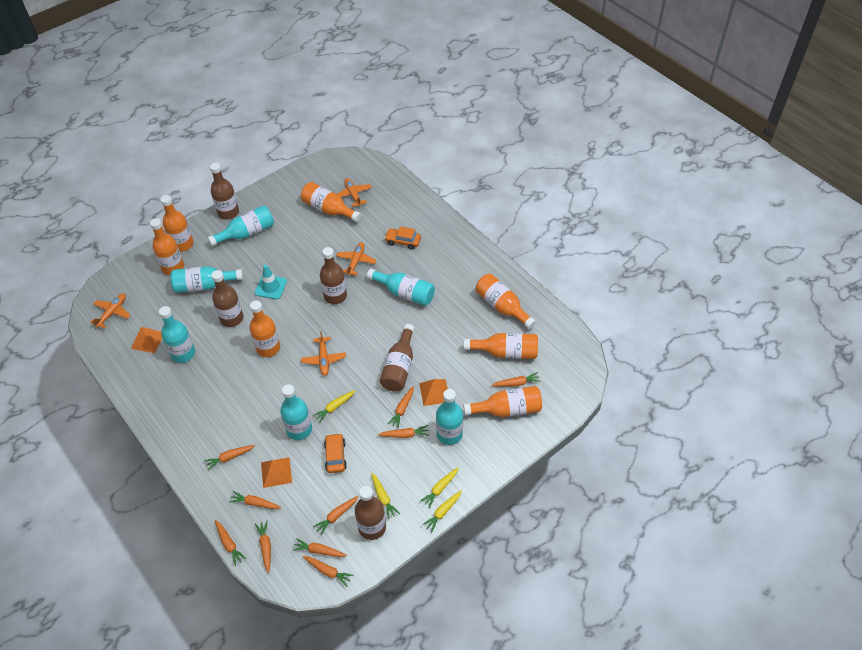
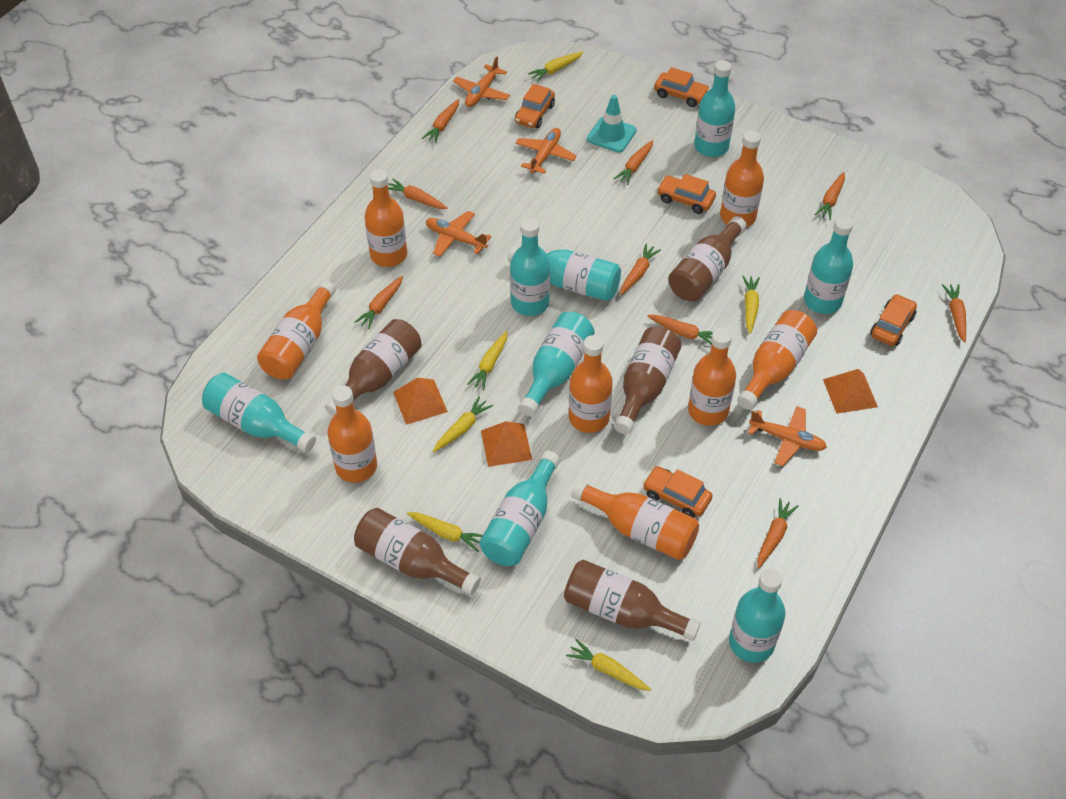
orange bottle: 7 -> 8
orange car: 2 -> 5
orange carrot: 10 -> 9
turquoise bottle: 6 -> 8
yellow carrot: 4 -> 6

